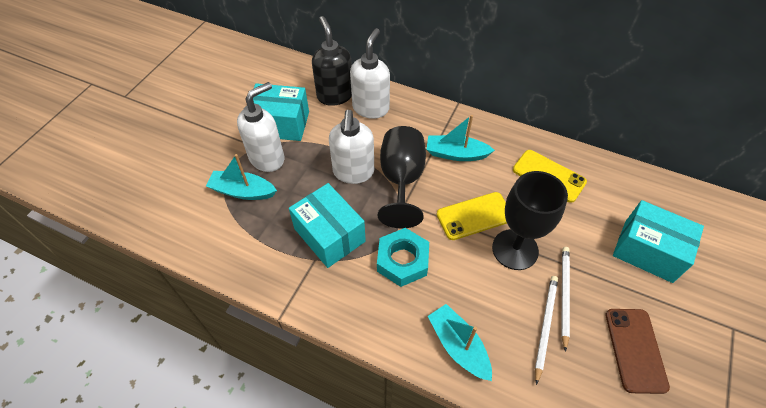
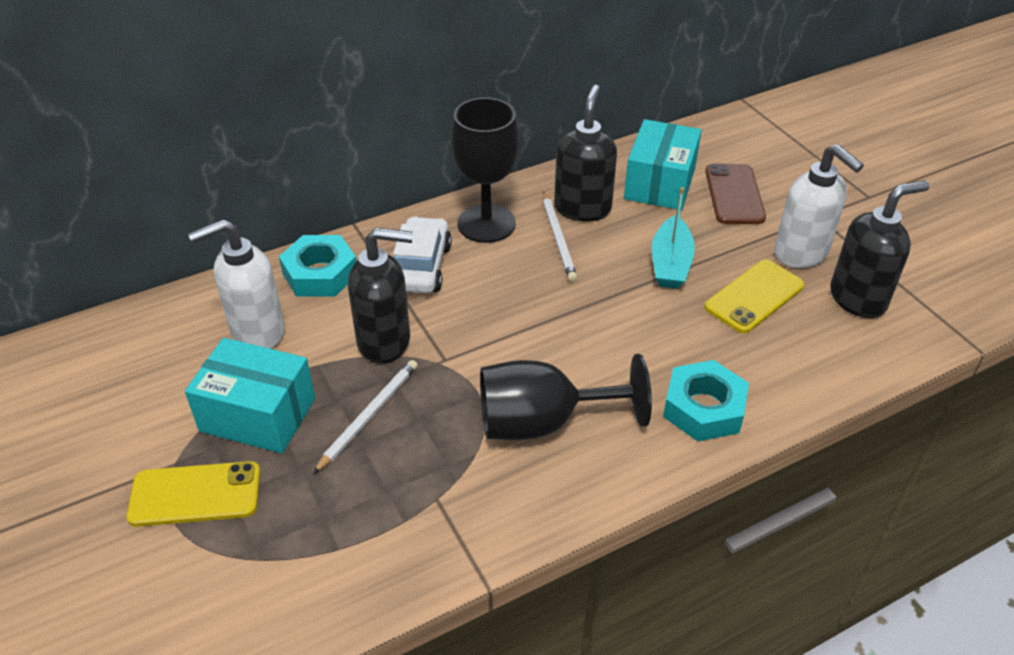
black soap dispenser: 1 -> 3
turquoise boat: 3 -> 1
turquoise box: 3 -> 2
turquoise nut: 1 -> 2
white car: 0 -> 1
white soap dispenser: 3 -> 2

